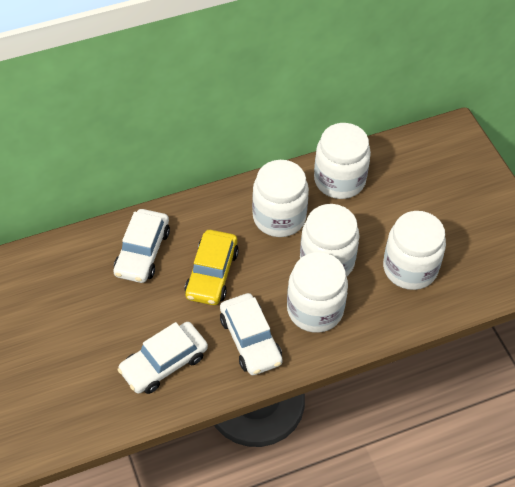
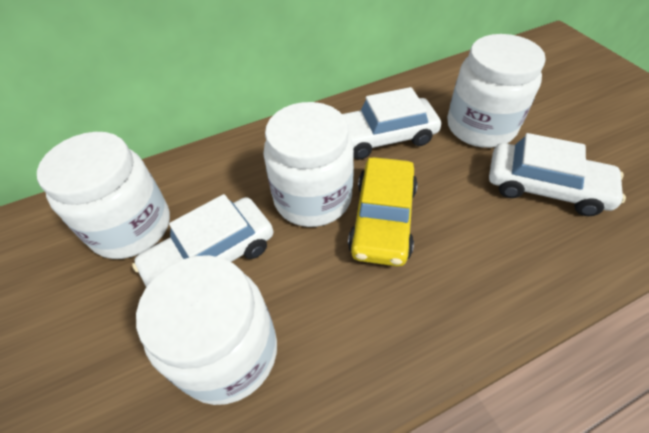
white jar: 5 -> 4

